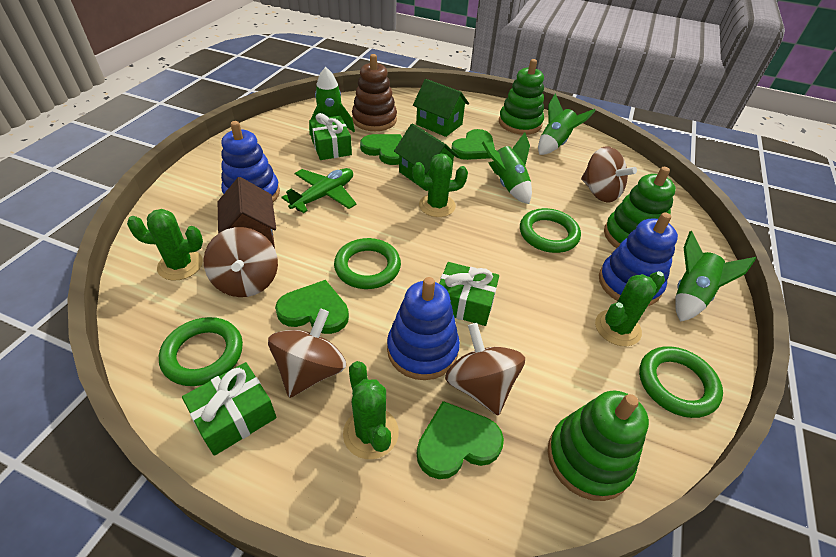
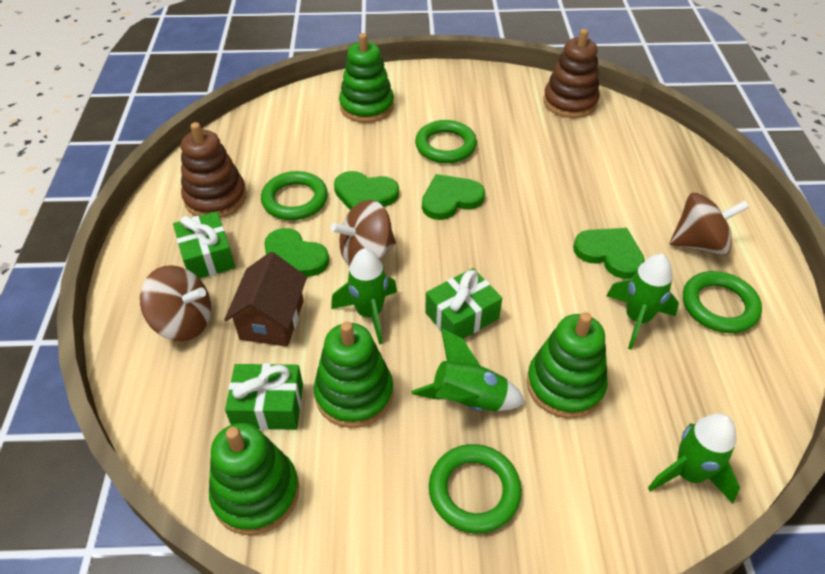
blue stacking toy: 3 -> 0
brown spinning top: 4 -> 3
brown stacking toy: 1 -> 2
green cactus: 4 -> 0
green house: 2 -> 0
green plane: 1 -> 0
green stacking toy: 3 -> 4

